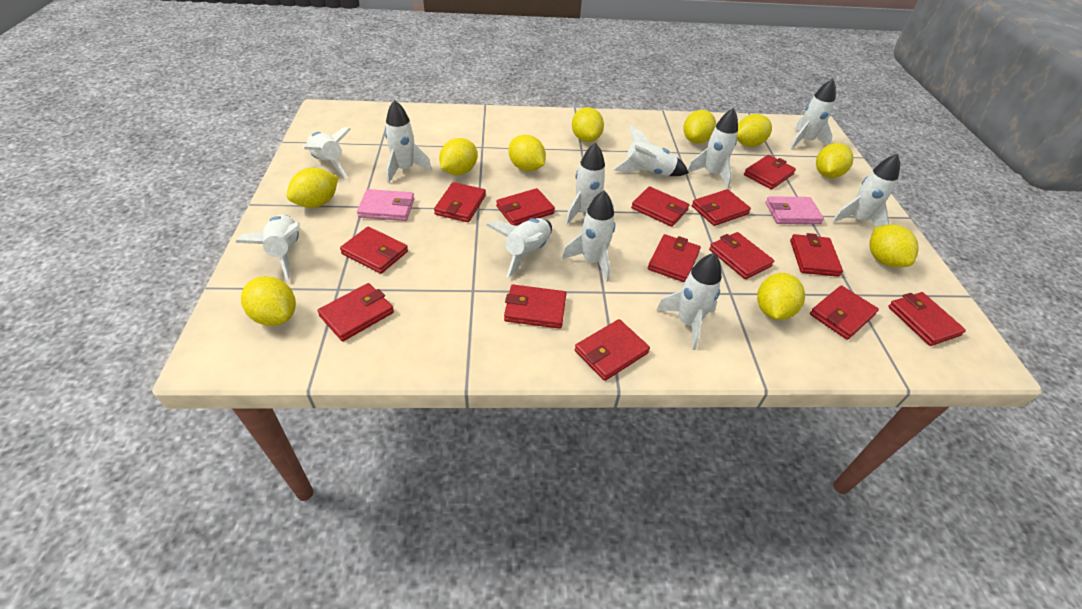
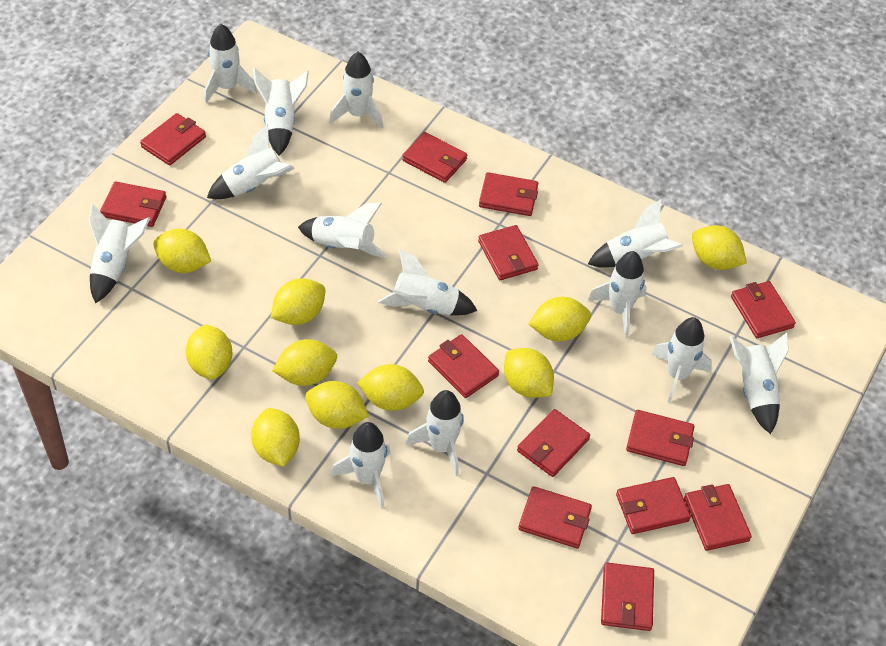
pink wallet: 2 -> 0
red wallet: 14 -> 13
white rocket: 11 -> 13

